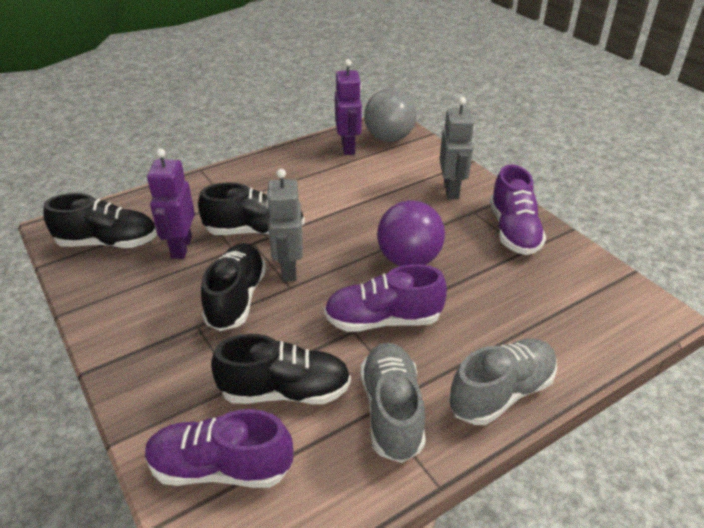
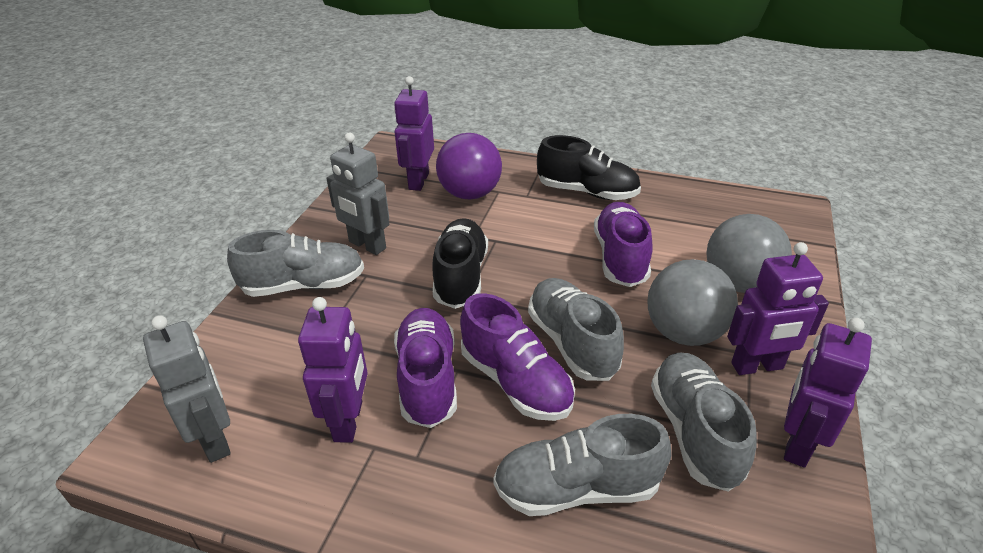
black shoe: 4 -> 2
grey ball: 1 -> 2
grey shoe: 2 -> 4
purple robot: 2 -> 4

